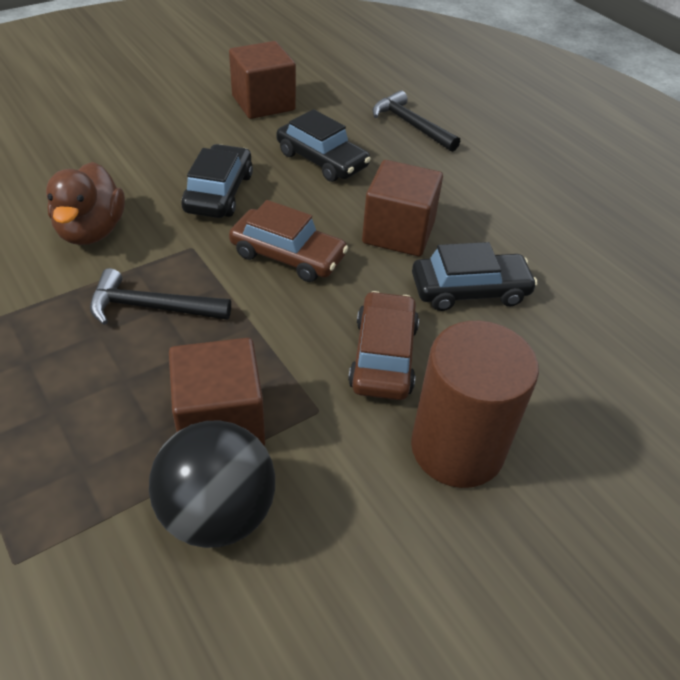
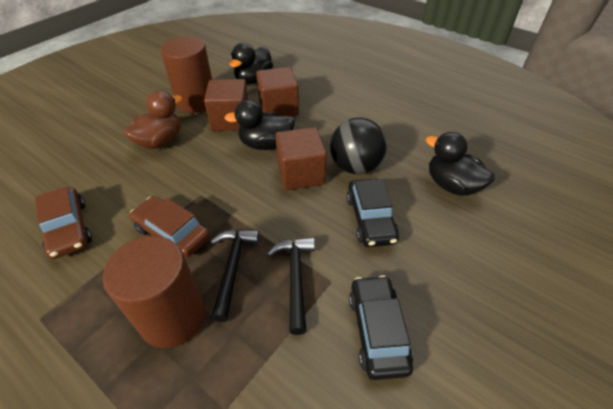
black car: 3 -> 2
black duck: 0 -> 3
brown cylinder: 1 -> 2

